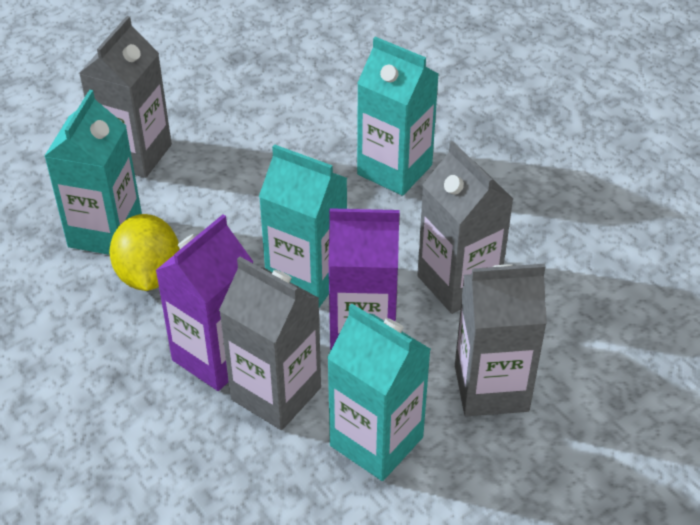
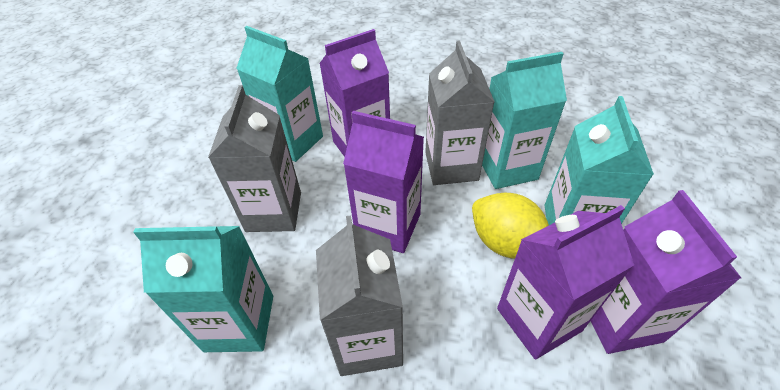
grey carton: 4 -> 3
purple carton: 2 -> 4

